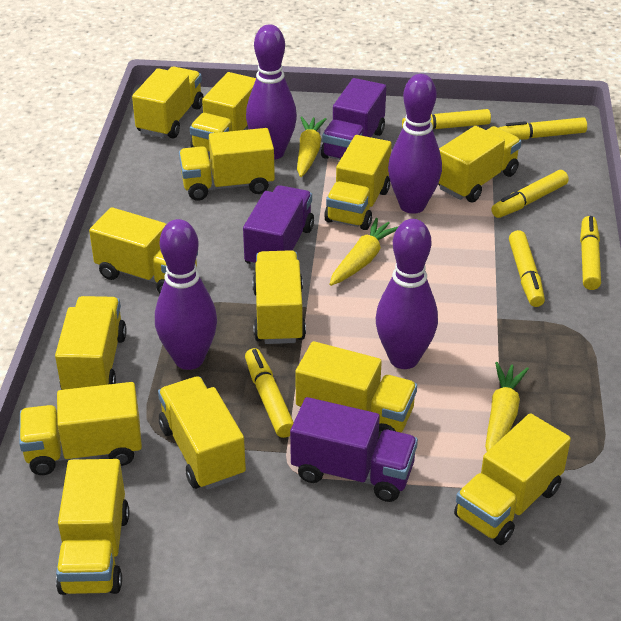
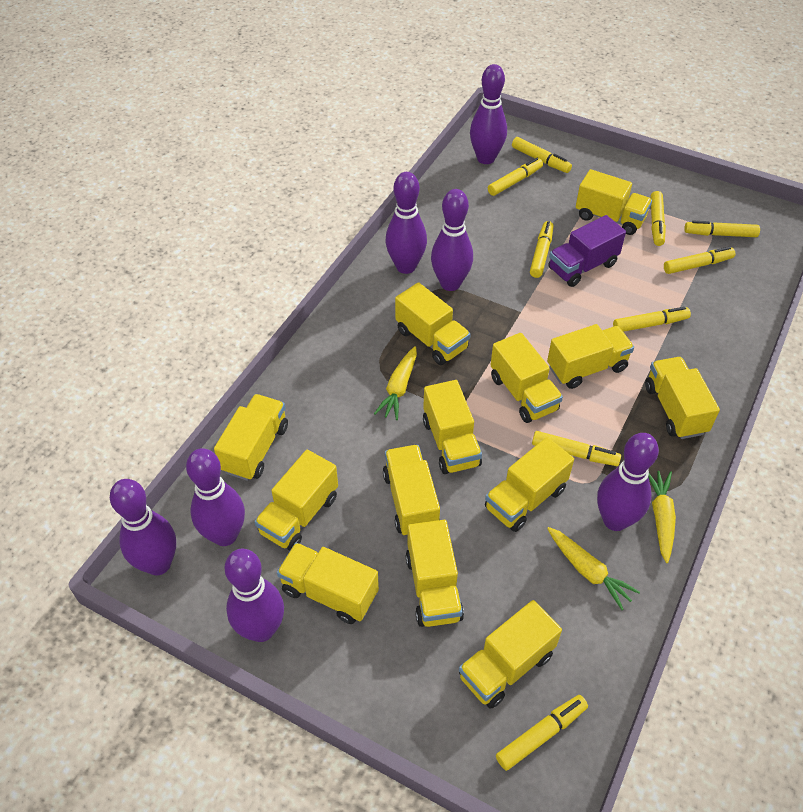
purple bowling pin: 4 -> 7
purple truck: 3 -> 1
yellow marker: 6 -> 9

